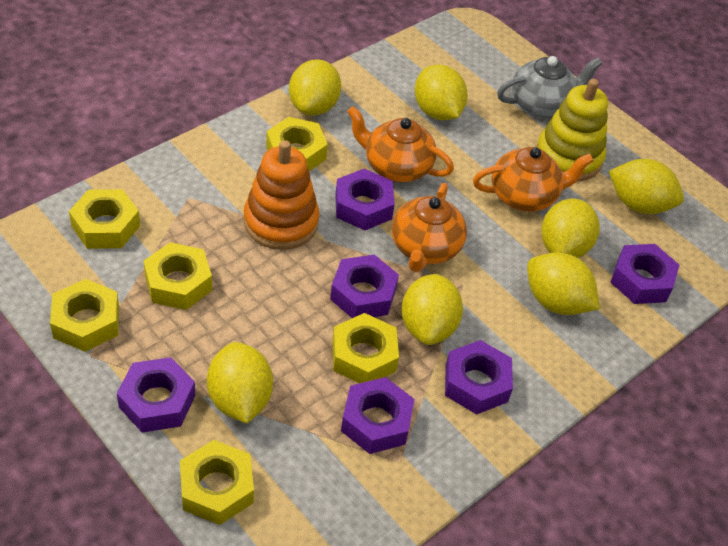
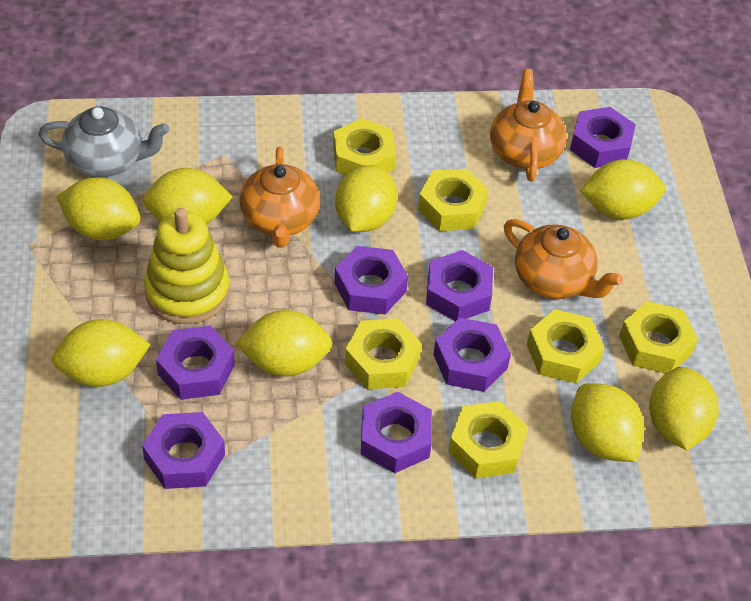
orange stacking toy: 1 -> 0
purple nut: 6 -> 7
yellow lemon: 7 -> 8

